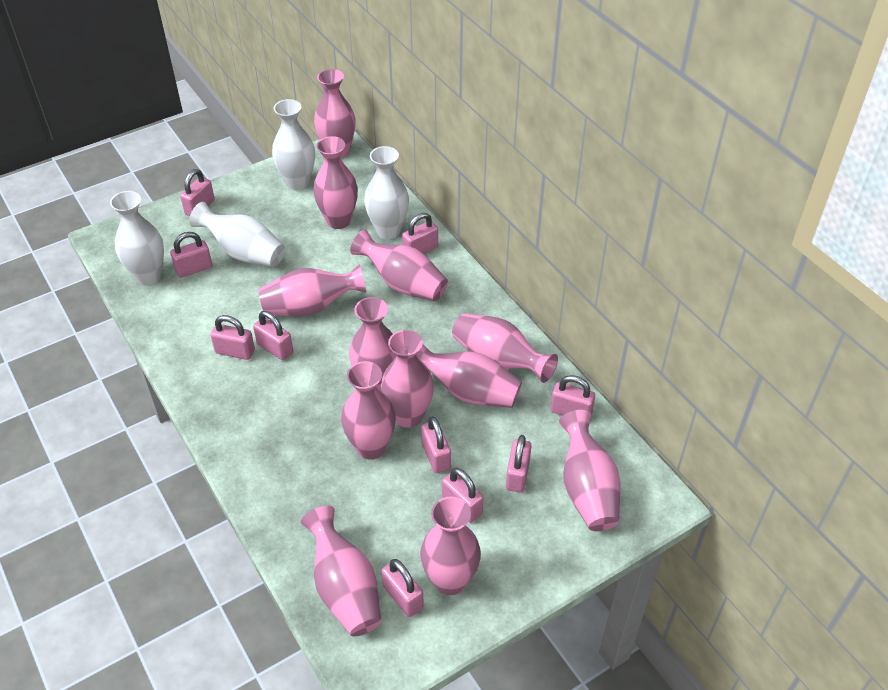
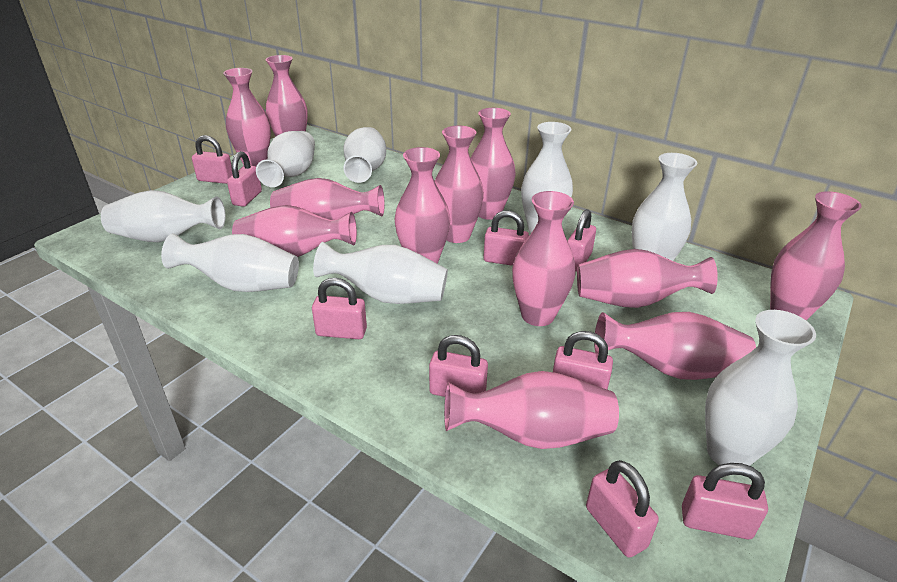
pink padlock: 10 -> 9
white vase: 4 -> 8

